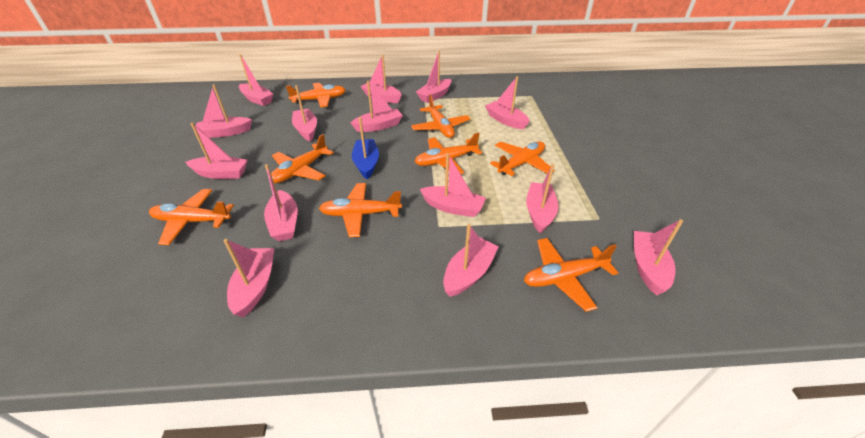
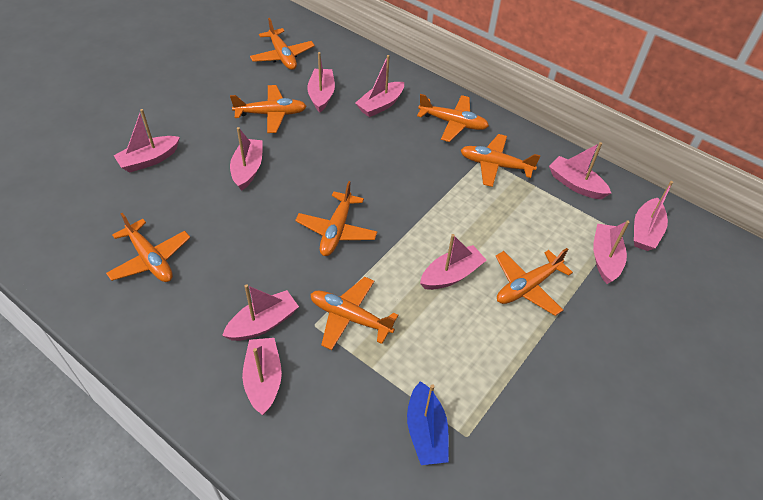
pink boat: 14 -> 10

